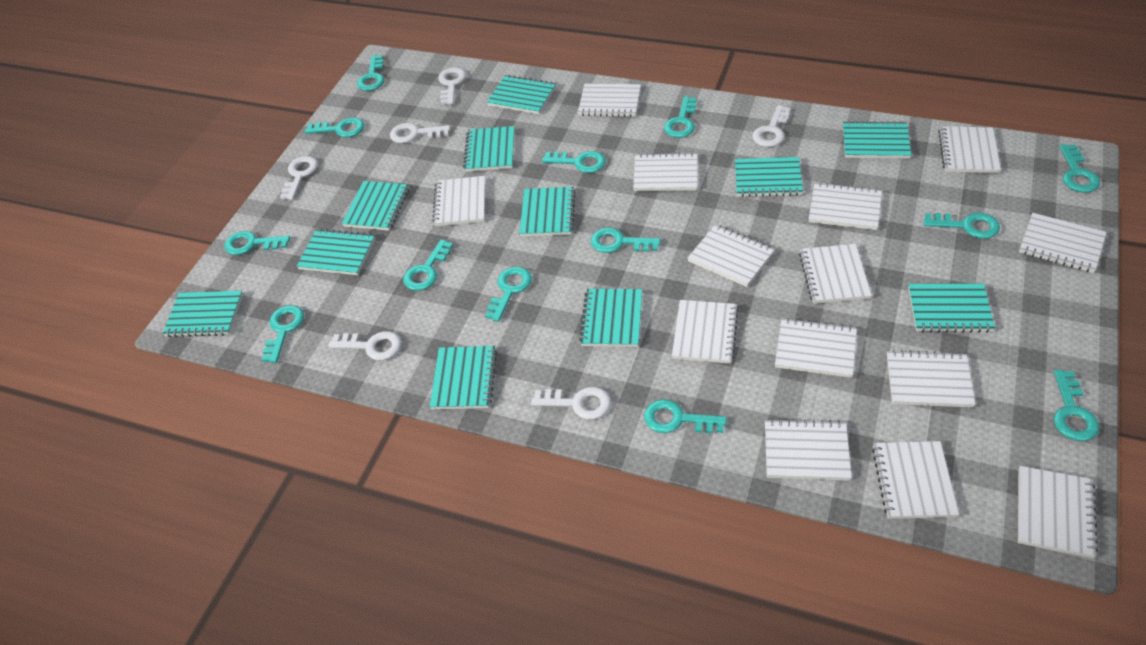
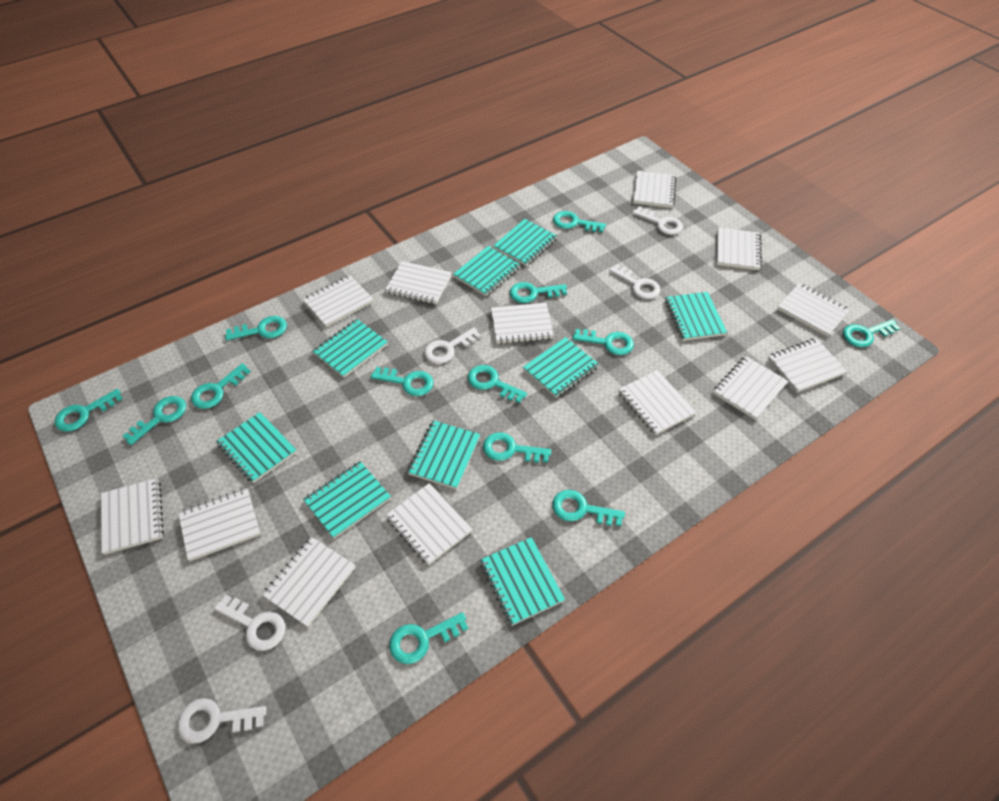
turquoise notebook: 11 -> 9
white key: 6 -> 5
white notebook: 14 -> 13

